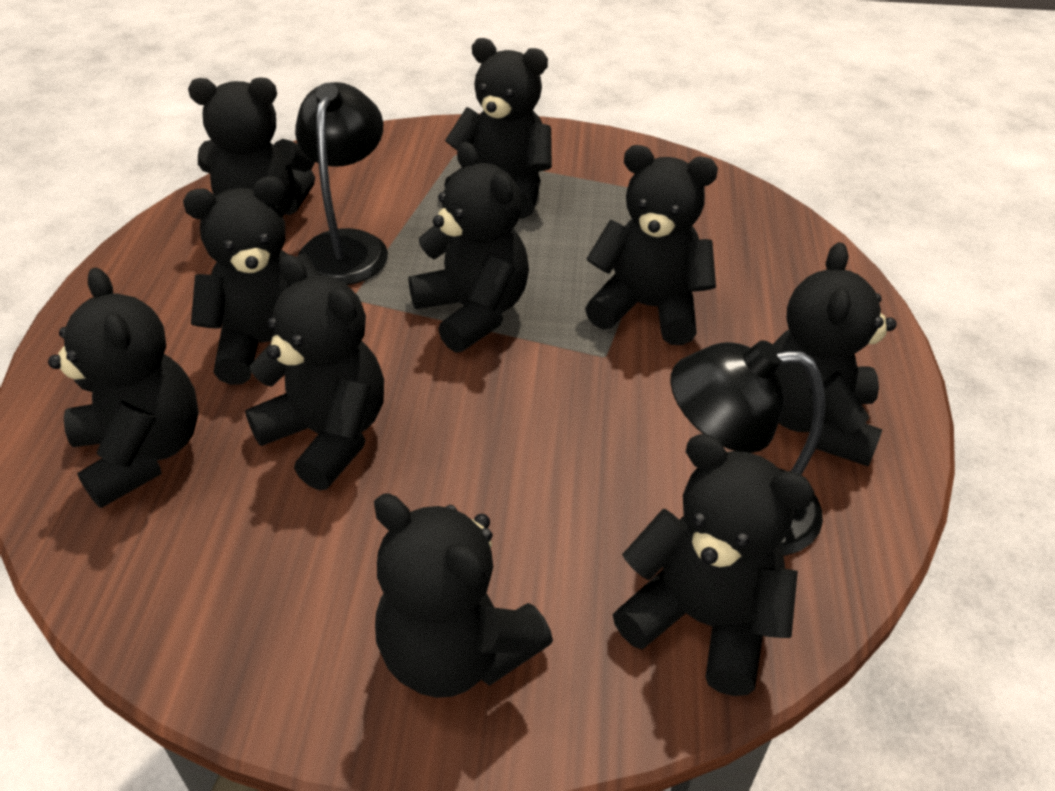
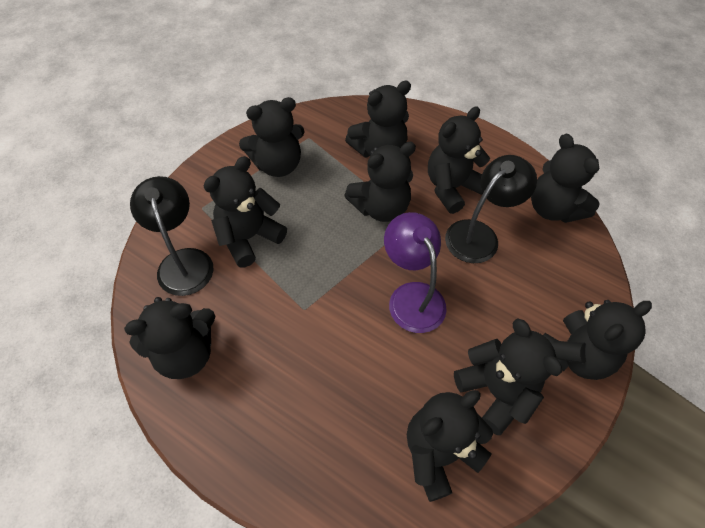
purple lamp: 0 -> 1

